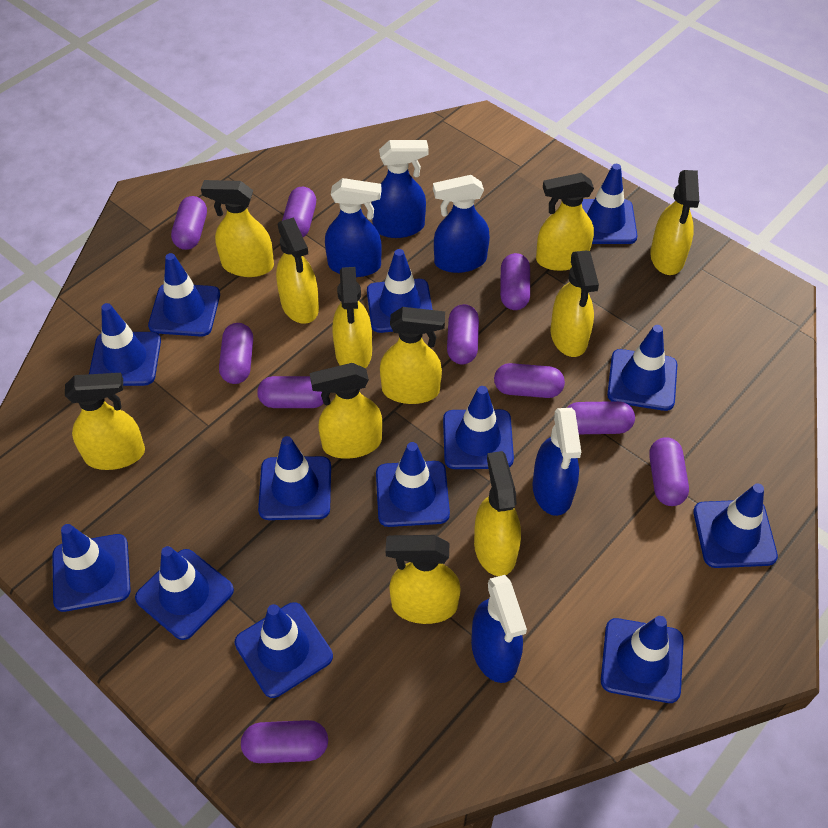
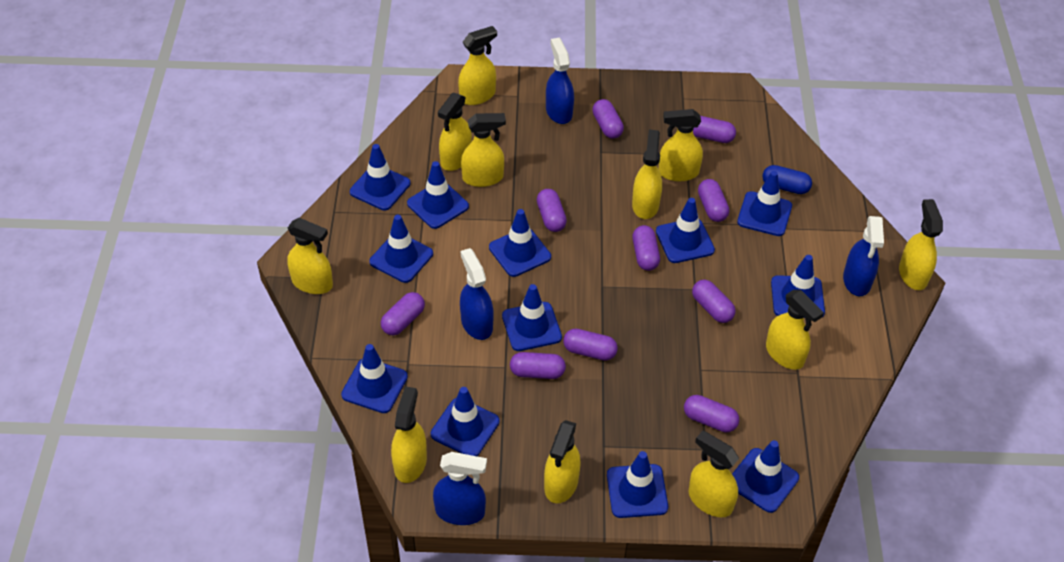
blue capsule: 0 -> 1
blue spray bottle: 5 -> 4
blue traffic cone: 13 -> 12

